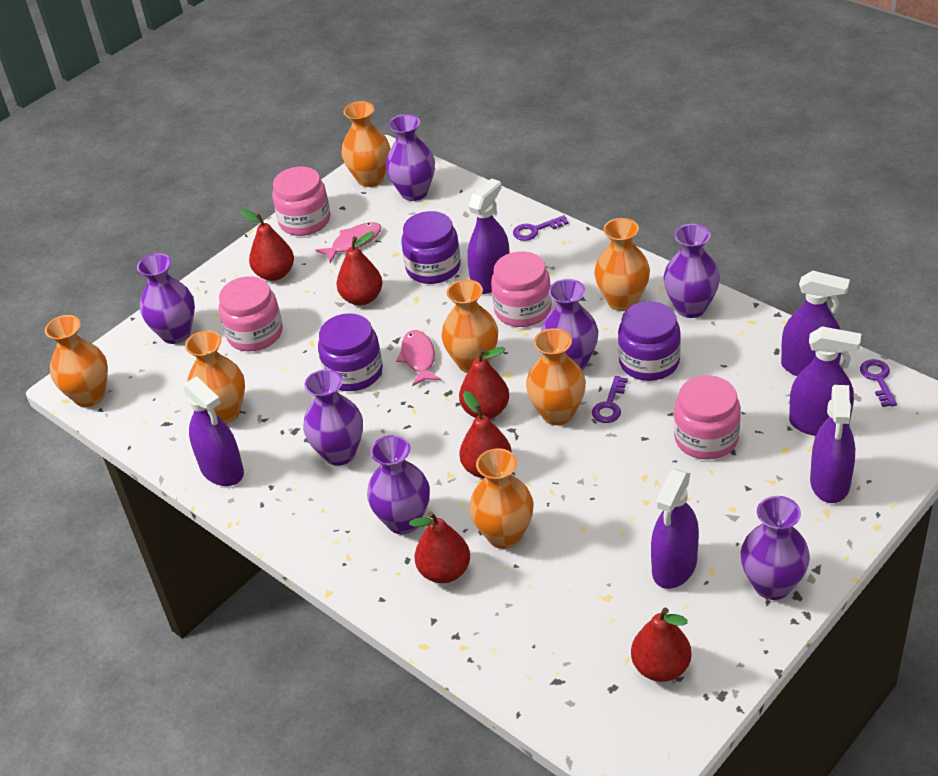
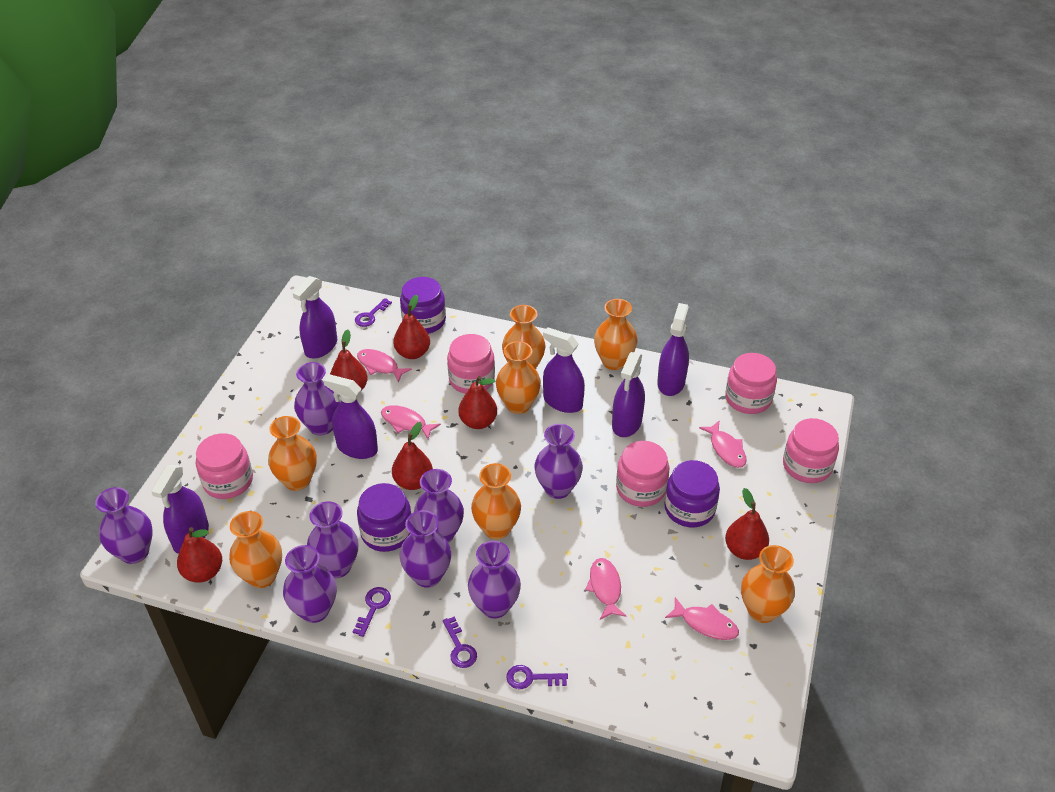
pink fish: 2 -> 5
pink jar: 4 -> 5
purple key: 3 -> 4
purple vase: 7 -> 8

